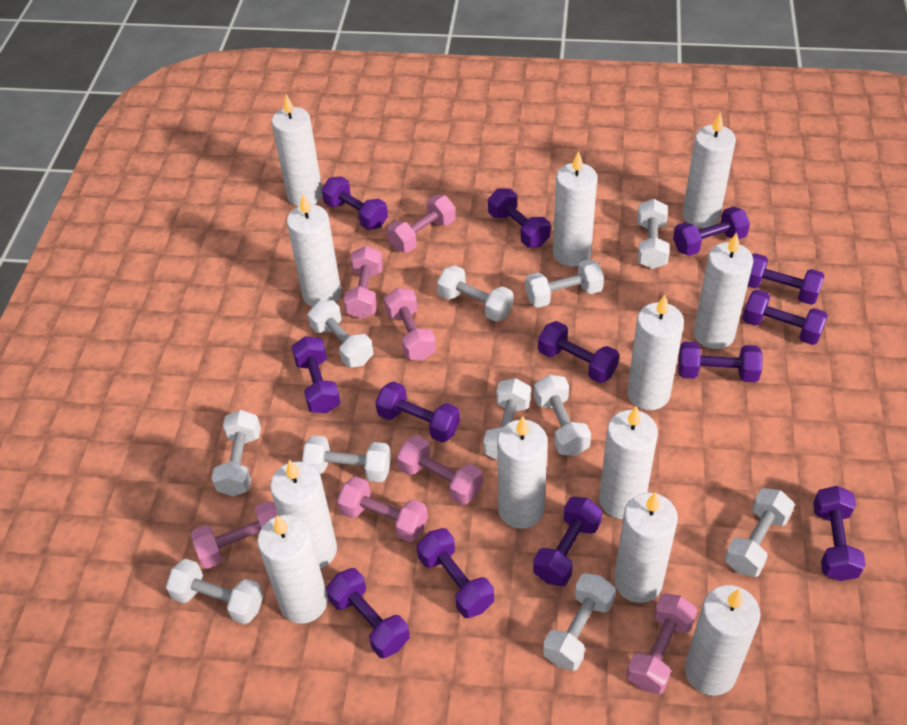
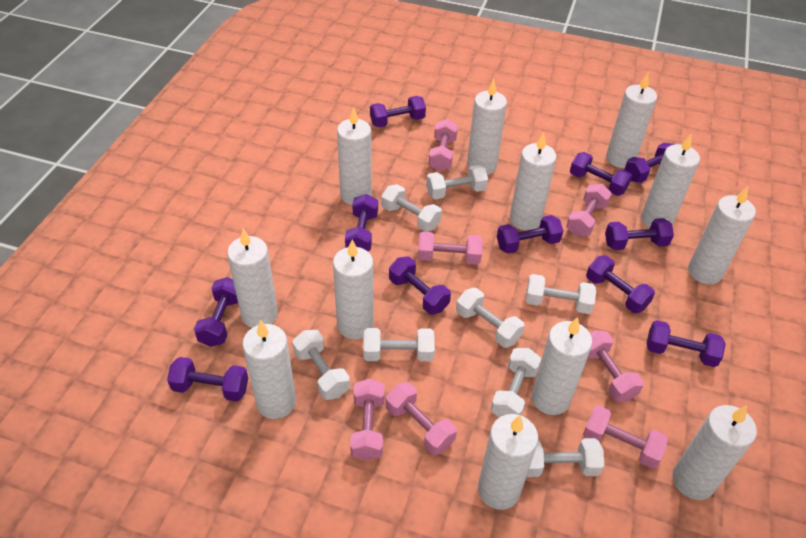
purple dumbbell: 13 -> 11
white dumbbell: 11 -> 8

